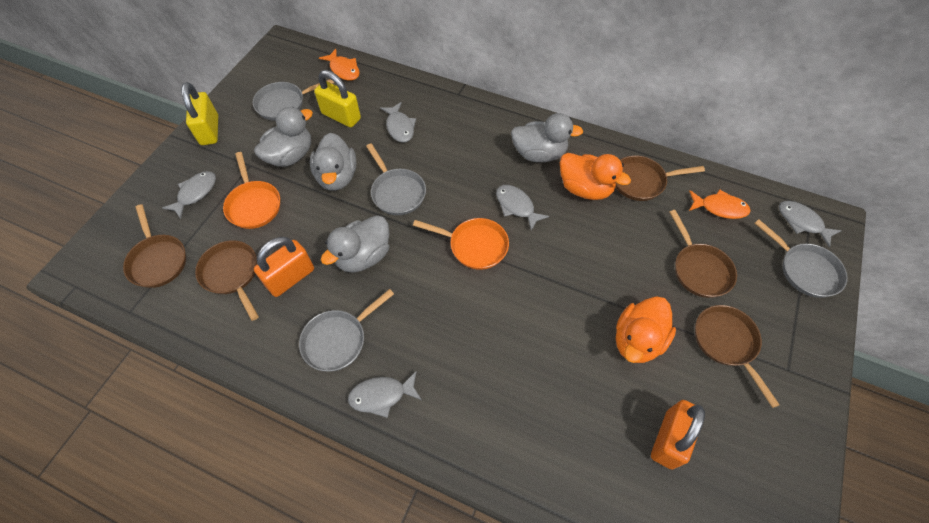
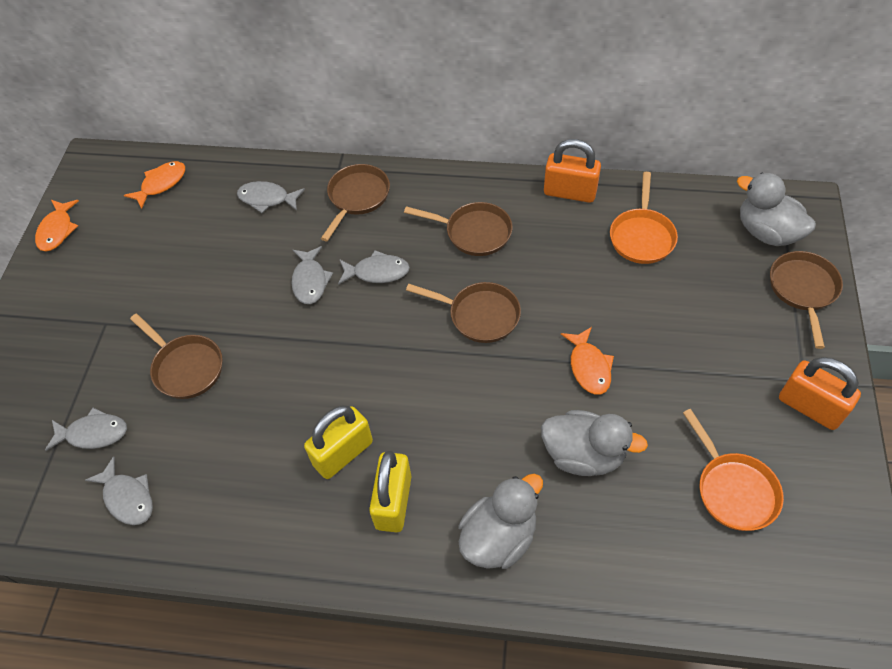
grey duck: 4 -> 3
grey pan: 4 -> 0
orange duck: 2 -> 0
orange fish: 2 -> 3

